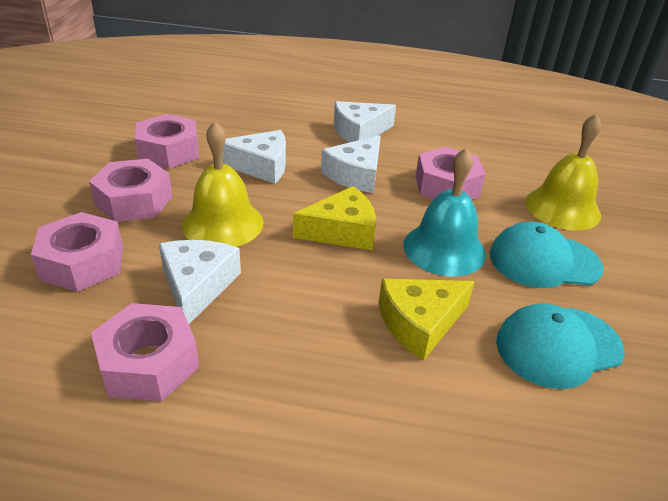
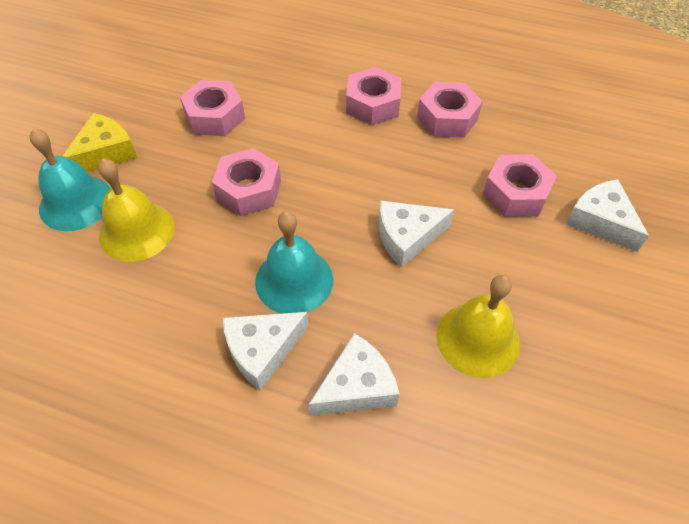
turquoise bell: 1 -> 2
turquoise cap: 2 -> 0
yellow cheese: 2 -> 1

